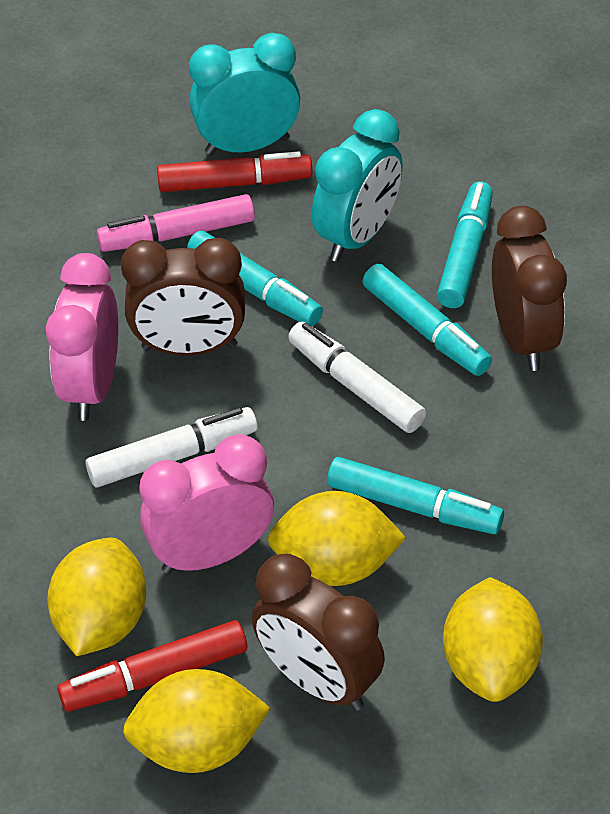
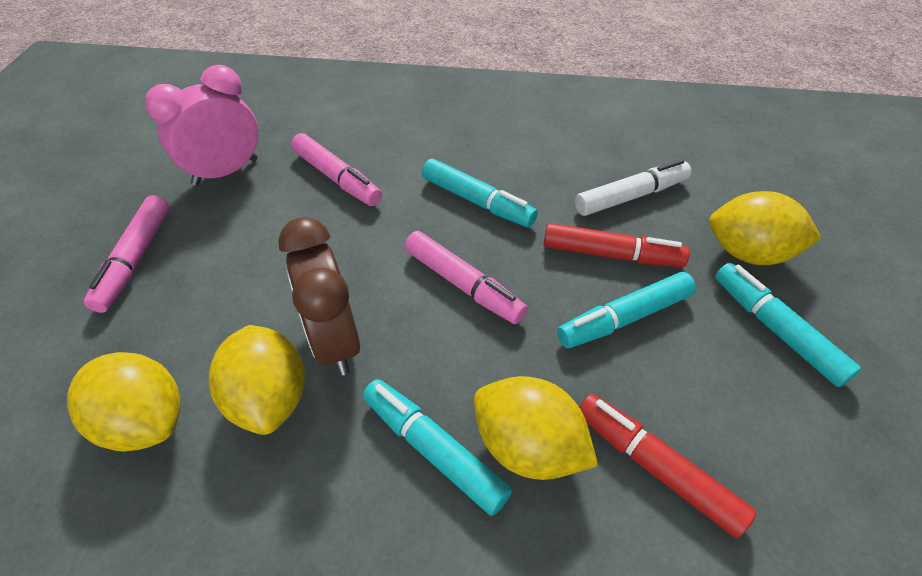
brown clock: 3 -> 1
pink clock: 2 -> 1
pink marker: 1 -> 3
turquoise clock: 2 -> 0
white marker: 2 -> 1

